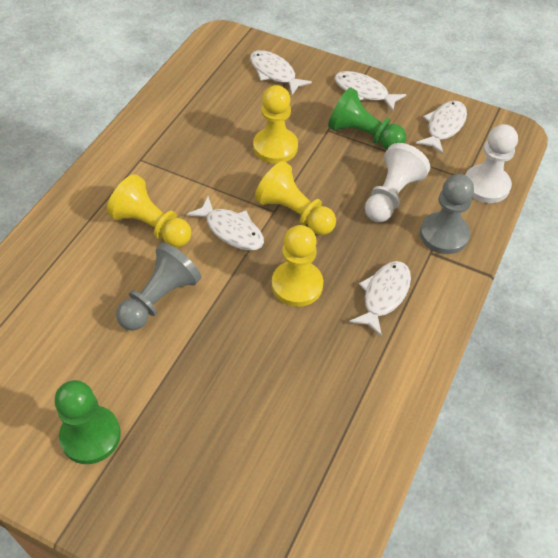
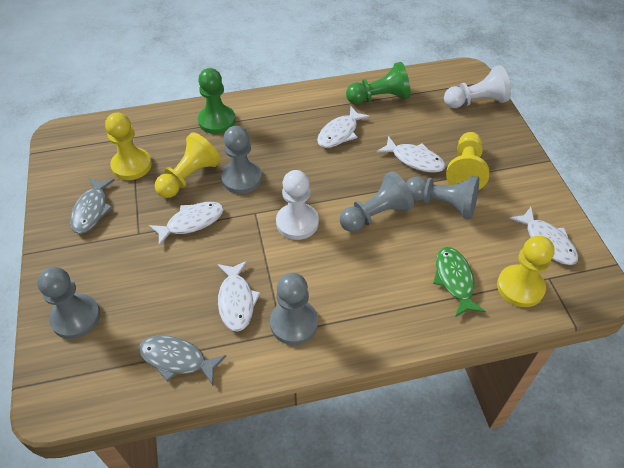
green fish: 0 -> 1
grey fish: 0 -> 2
grey pawn: 2 -> 5

